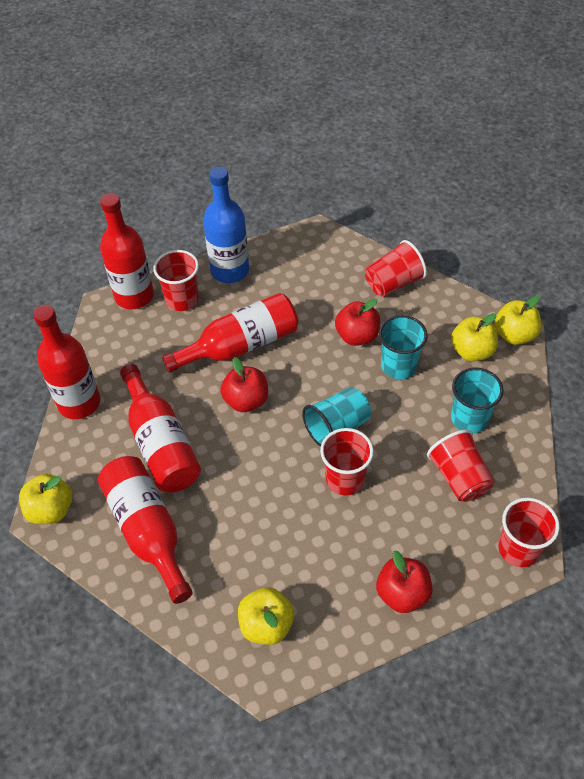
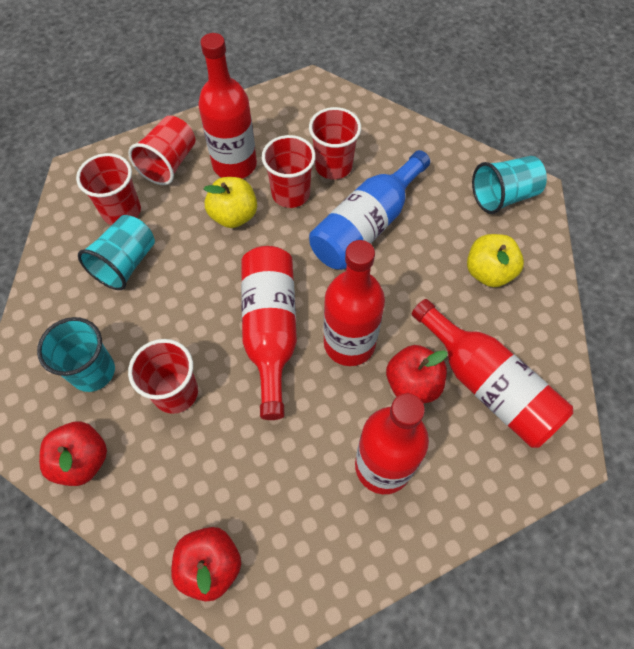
yellow apple: 4 -> 2

